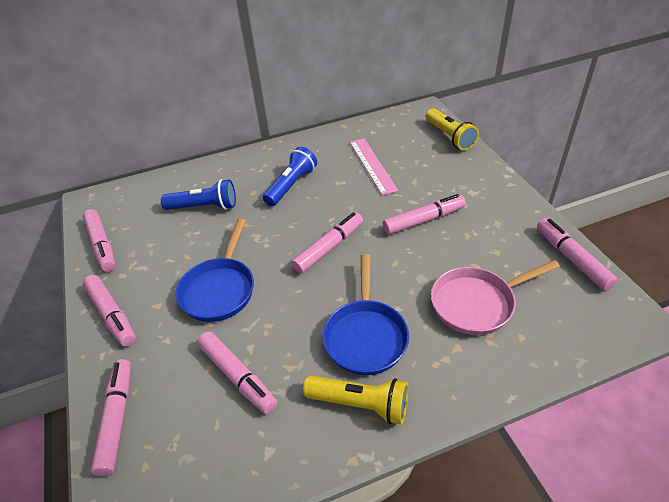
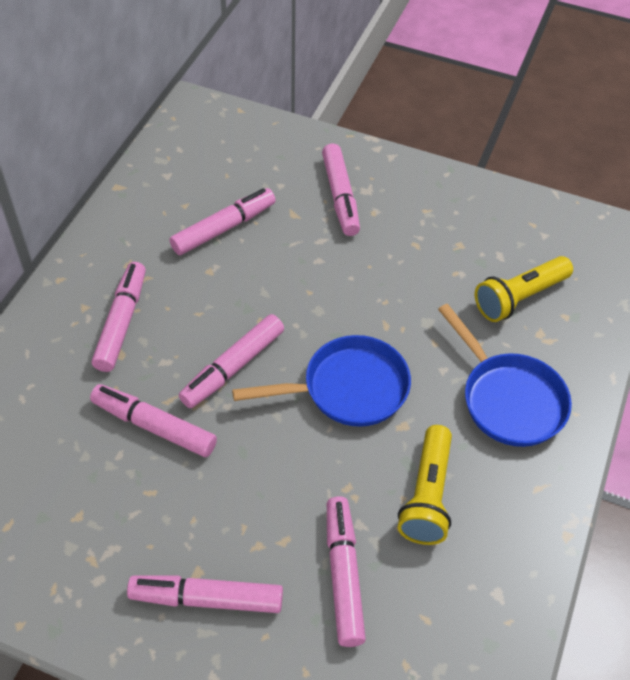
blue flashlight: 2 -> 0
pink pan: 1 -> 0
pink ruler: 1 -> 0

